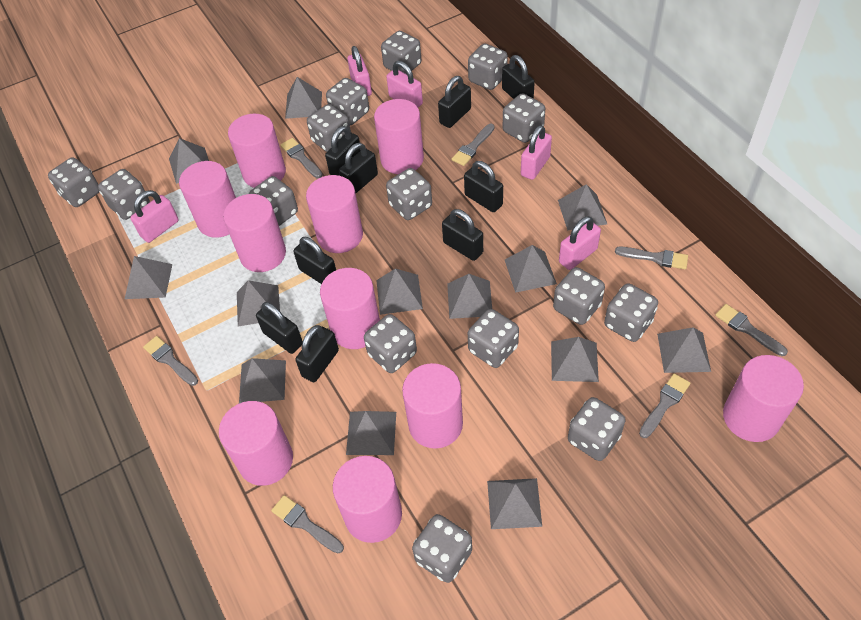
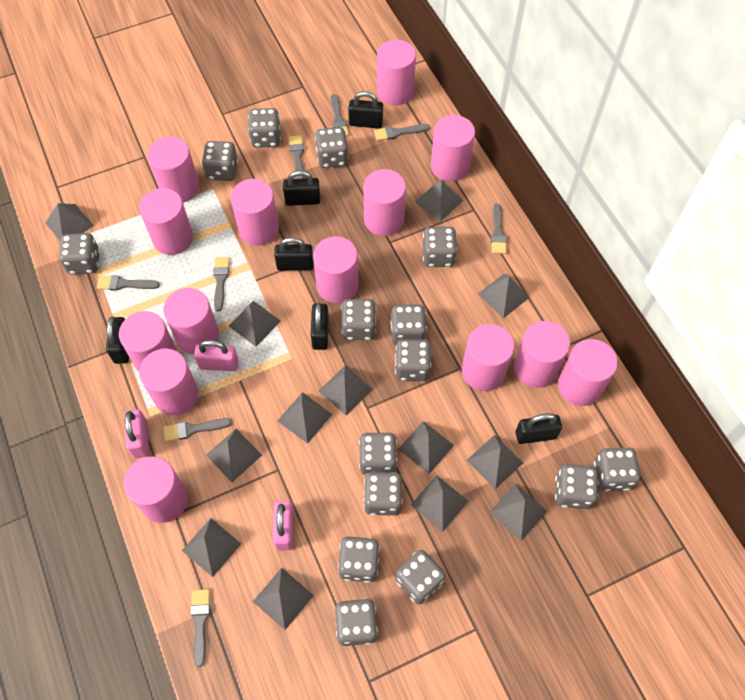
black padlock: 9 -> 6
grey brush: 7 -> 8
pink cylinder: 10 -> 14
pink padlock: 5 -> 3

